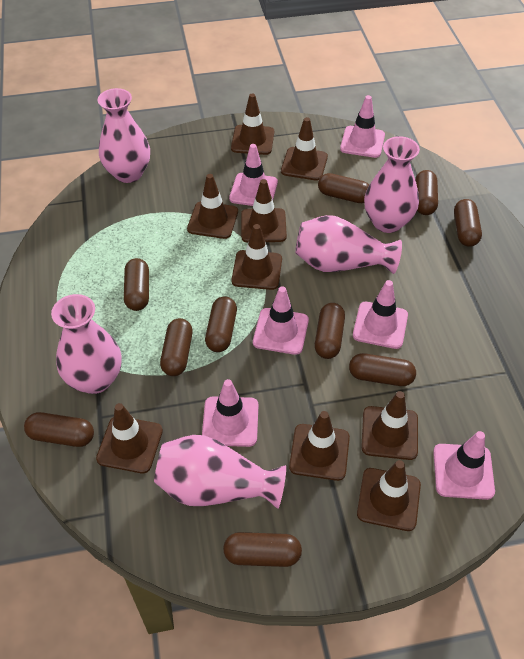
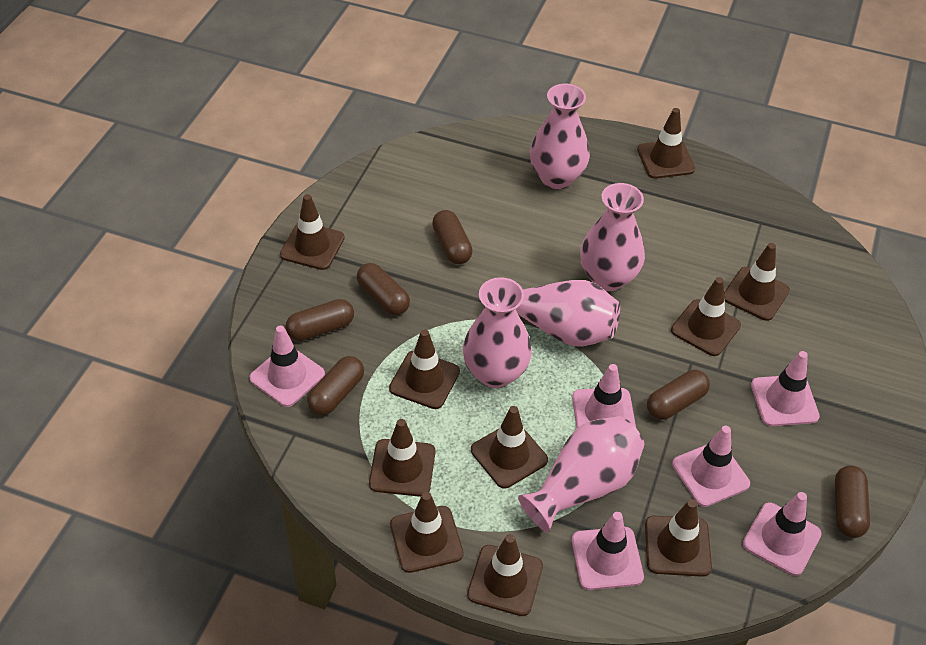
brown capsule: 10 -> 6
brown traffic cone: 9 -> 10

